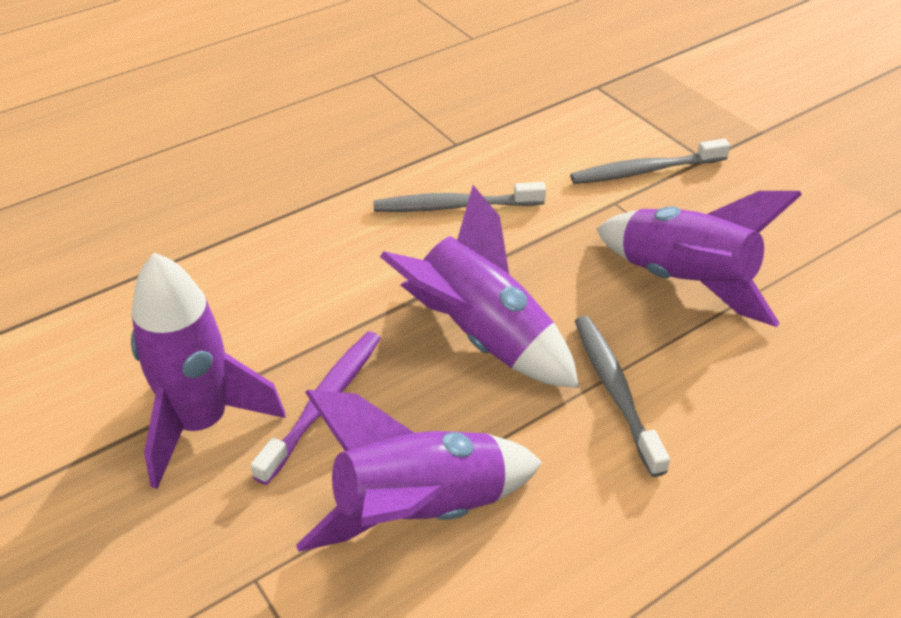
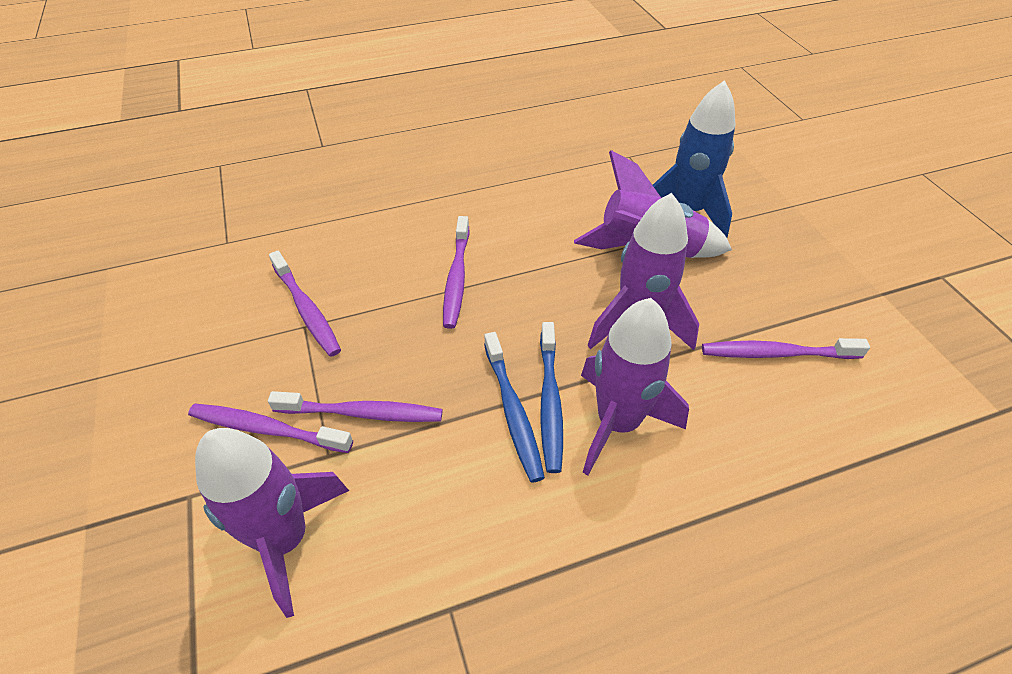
blue rocket: 0 -> 1
blue toothbrush: 0 -> 2
grey toothbrush: 3 -> 0
purple toothbrush: 1 -> 5

